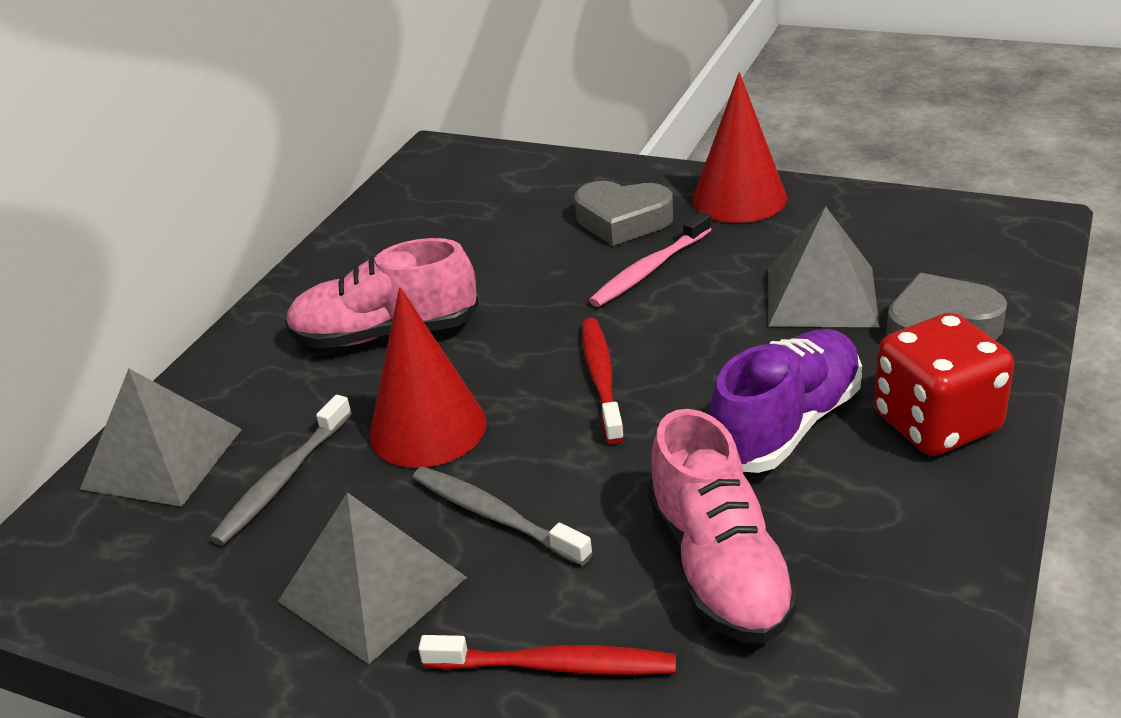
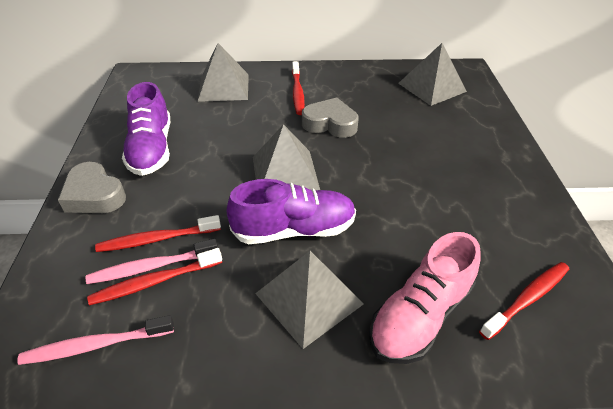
grey pyramid: 3 -> 4
grey toothbrush: 2 -> 0
pink shoe: 2 -> 1
pink toothbrush: 1 -> 2
purple shoe: 1 -> 2
red cone: 2 -> 0
red dice: 1 -> 0
red toothbrush: 2 -> 4

